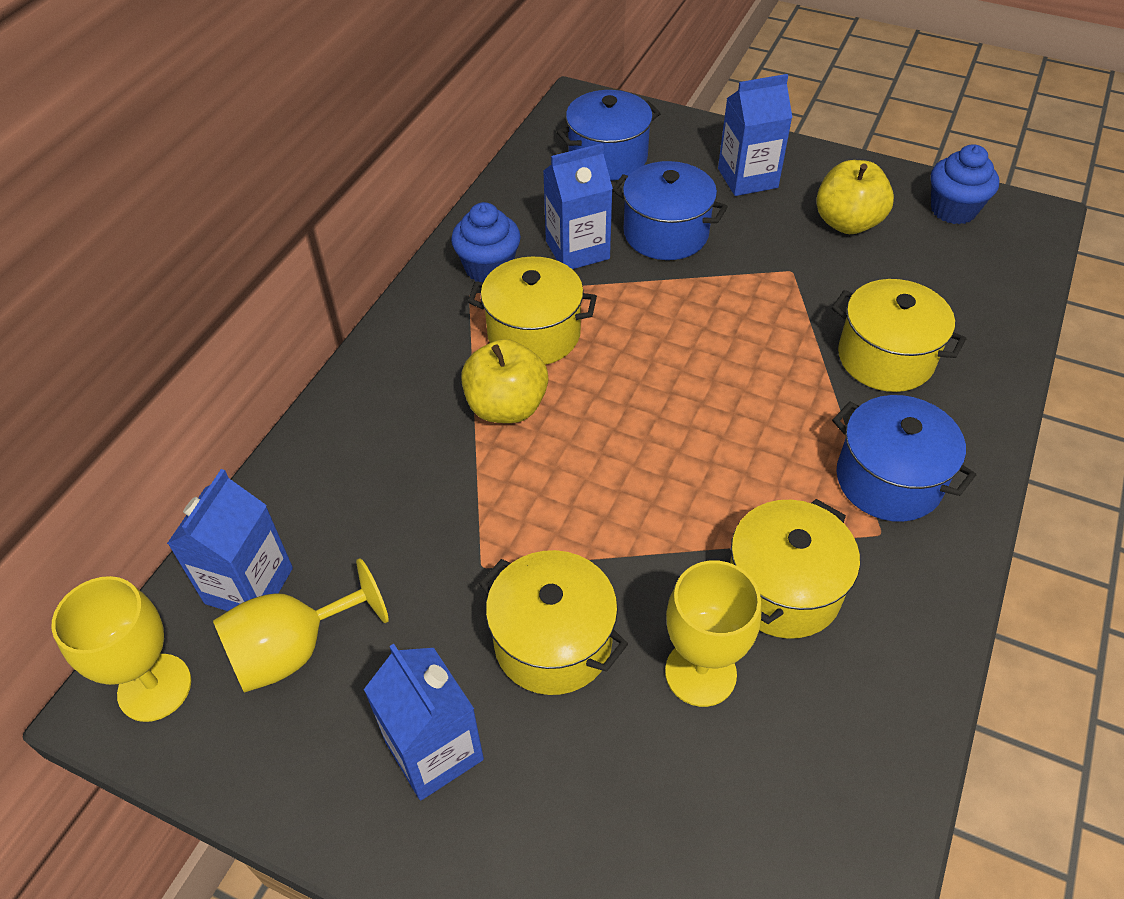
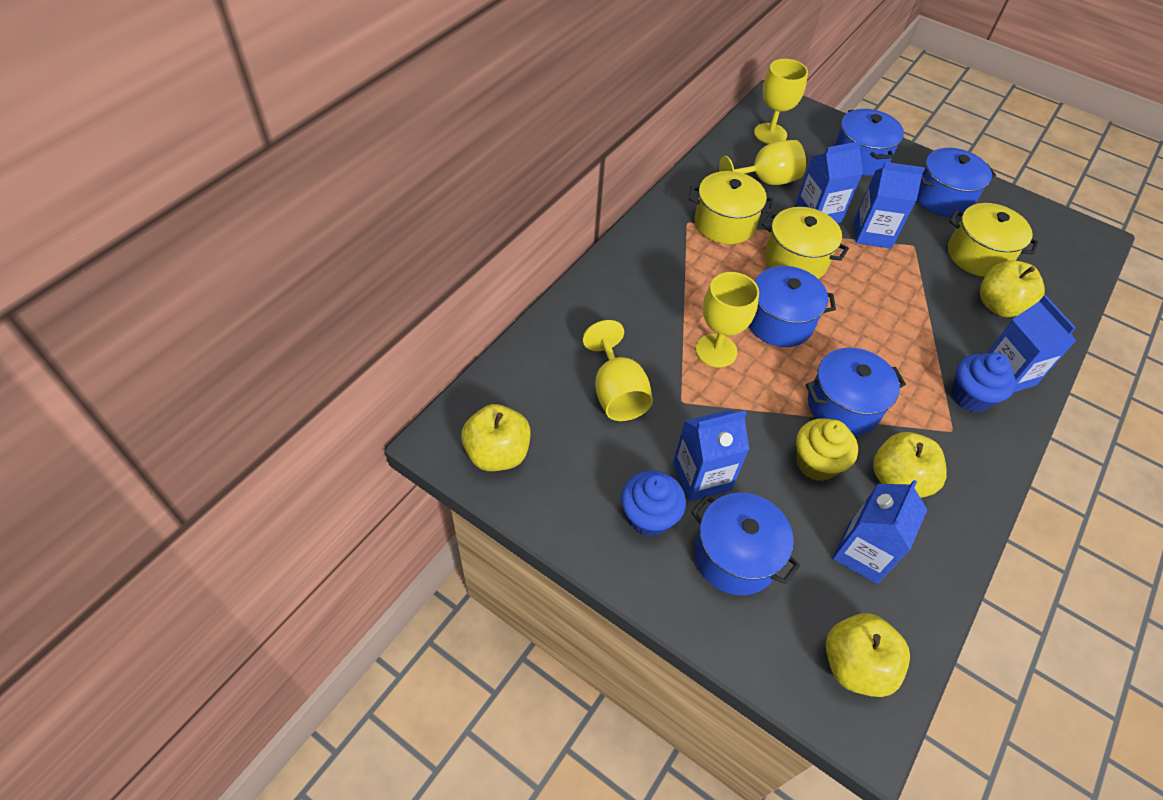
blue carton: 4 -> 5
blue pot: 3 -> 5
yellow apple: 2 -> 4
yellow cupcake: 0 -> 1
yellow goblet: 3 -> 4
yellow pot: 4 -> 3

